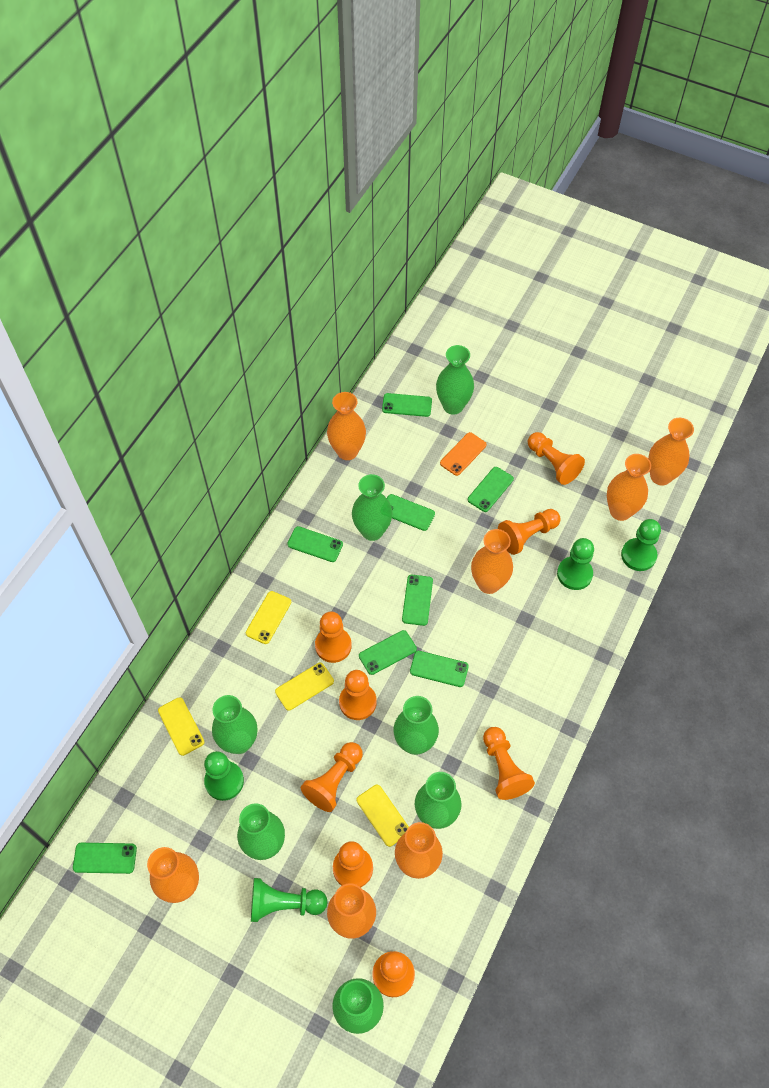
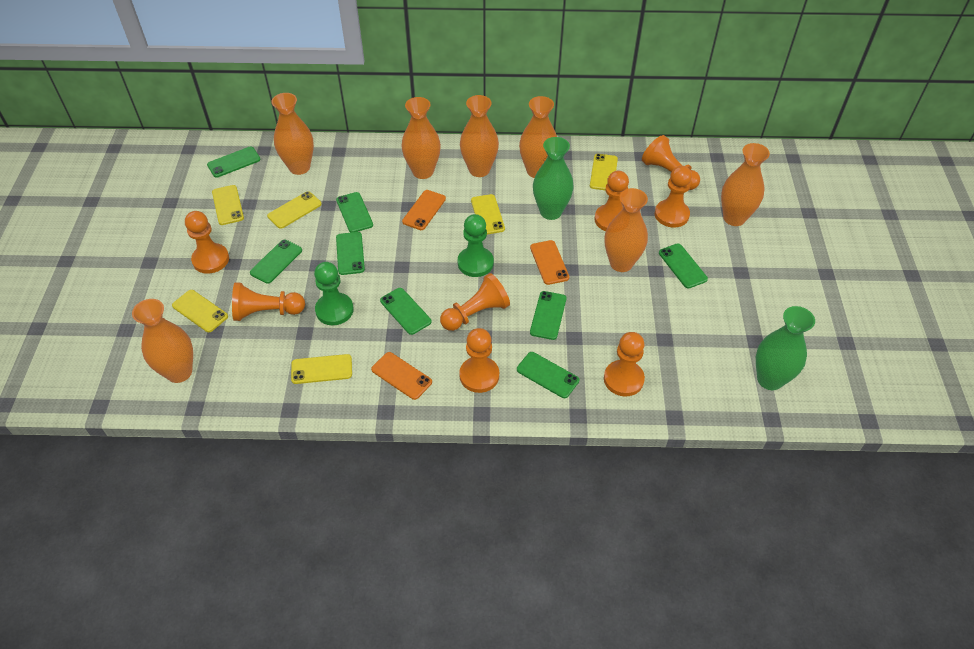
green pawn: 4 -> 2
green vase: 7 -> 2
orange phone: 1 -> 3
yellow phone: 4 -> 6

